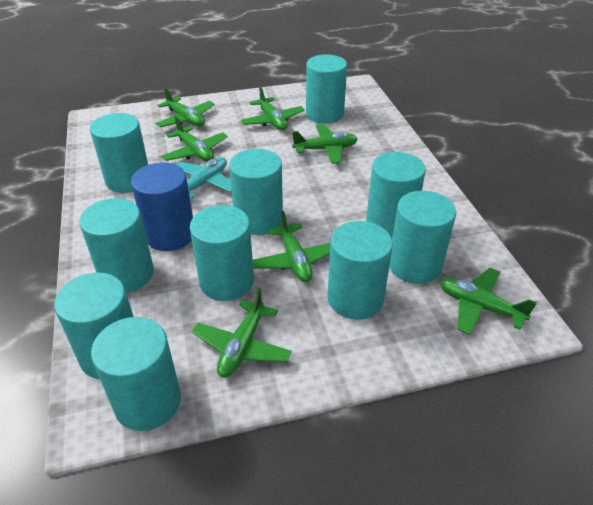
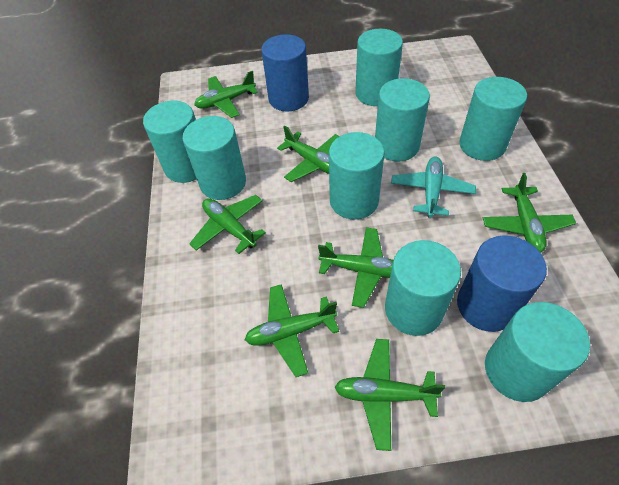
blue cylinder: 1 -> 2
turquoise cylinder: 10 -> 8

